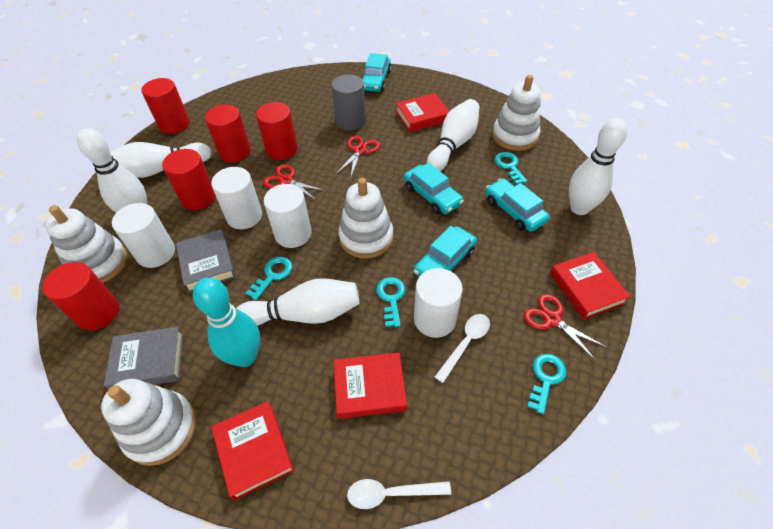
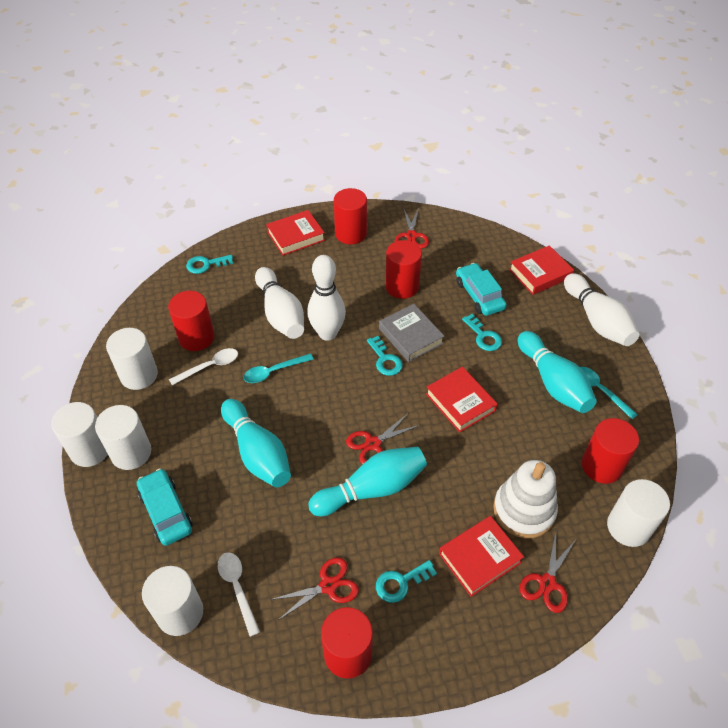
grey book: 2 -> 1
grey cylinder: 1 -> 0
red scissors: 3 -> 4
turquoise bowling pin: 1 -> 3
turquoise car: 4 -> 2
turquoise spoon: 0 -> 2
white bowling pin: 5 -> 3
white cylinder: 4 -> 5
white stacking toy: 4 -> 1

